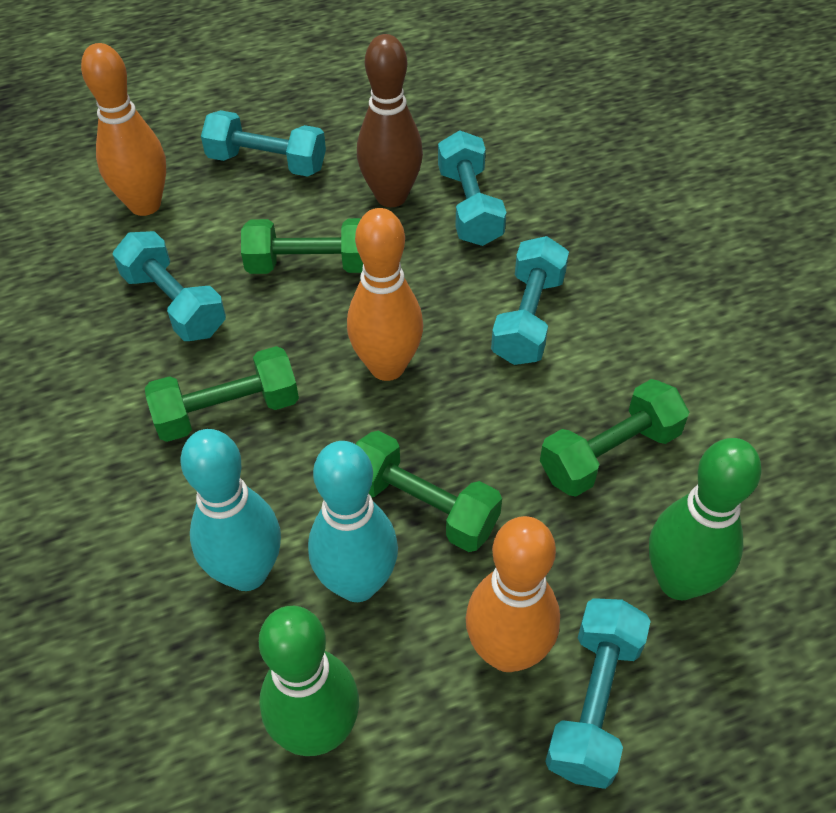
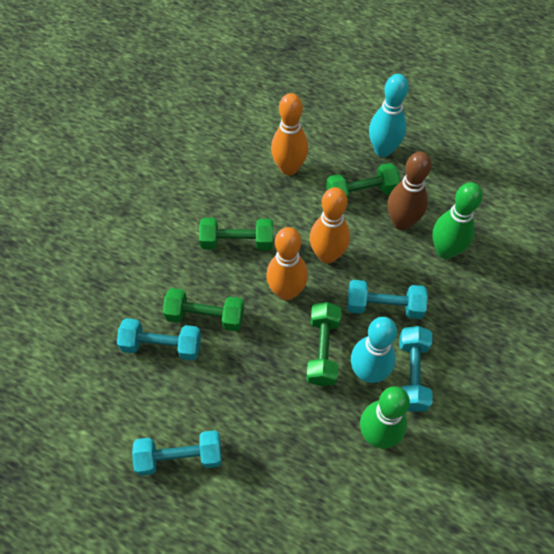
turquoise dumbbell: 5 -> 4

